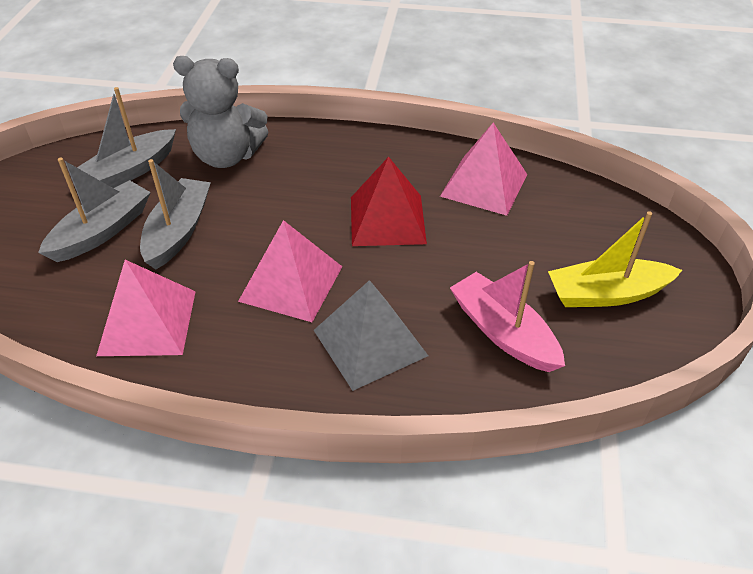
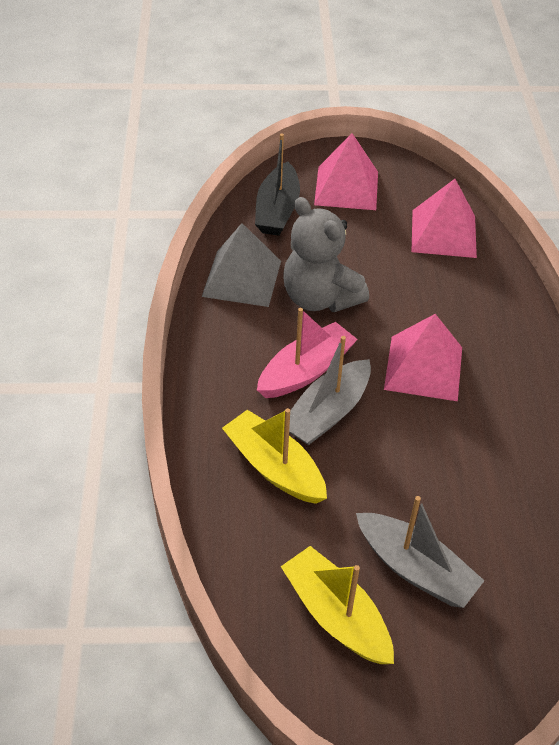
black boat: 0 -> 1
grey boat: 3 -> 2
red pyramid: 1 -> 0
yellow boat: 1 -> 2

